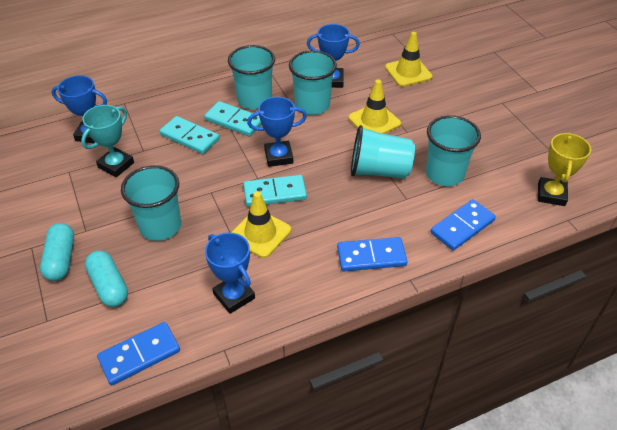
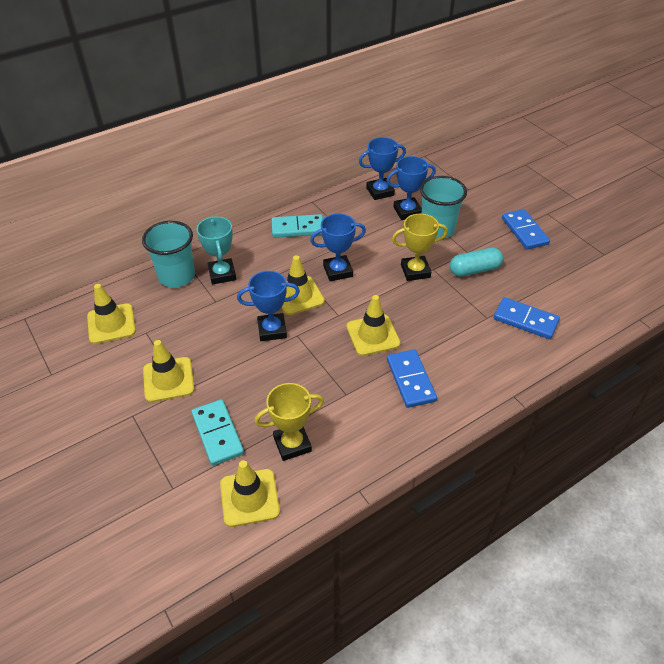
turquoise capsule: 2 -> 1
turquoise cup: 5 -> 2
turquoise domino: 3 -> 2
yellow traffic cone: 3 -> 5
yellow trophy: 1 -> 2

